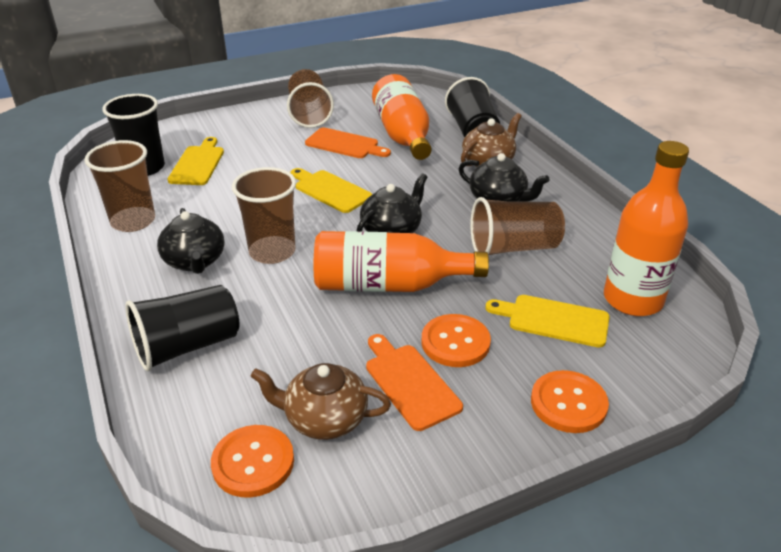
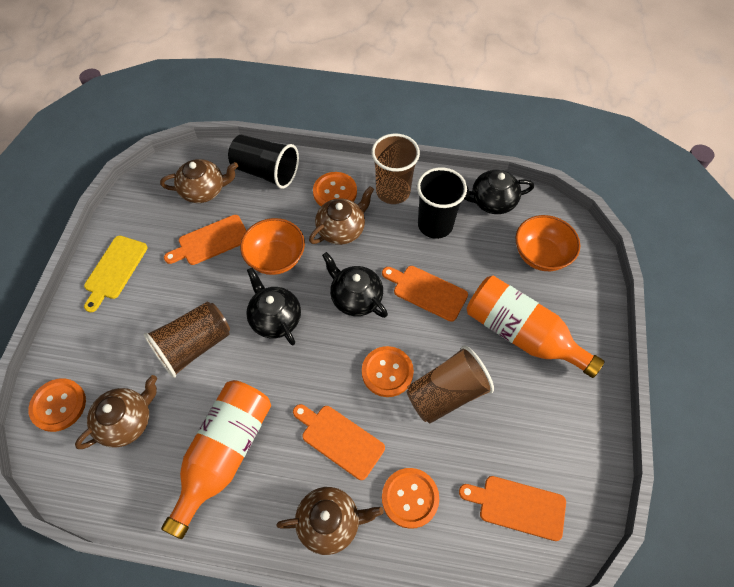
black cup: 3 -> 2
brown cup: 4 -> 3
brown teapot: 2 -> 4
orange bottle: 3 -> 2
orange bowl: 0 -> 2
orange button: 3 -> 4
orange cutting board: 2 -> 4
yellow cutting board: 3 -> 1

